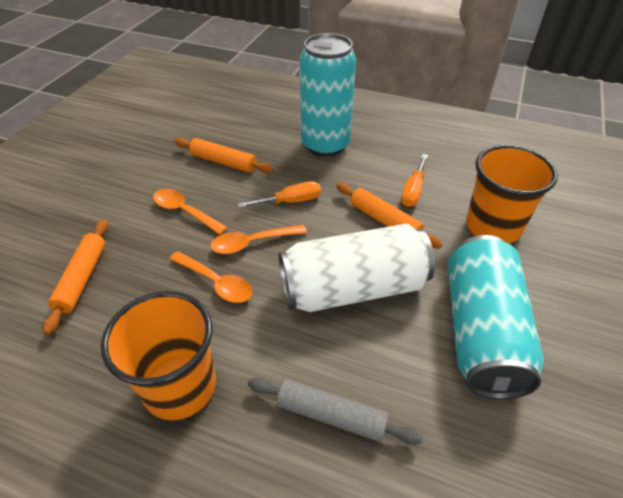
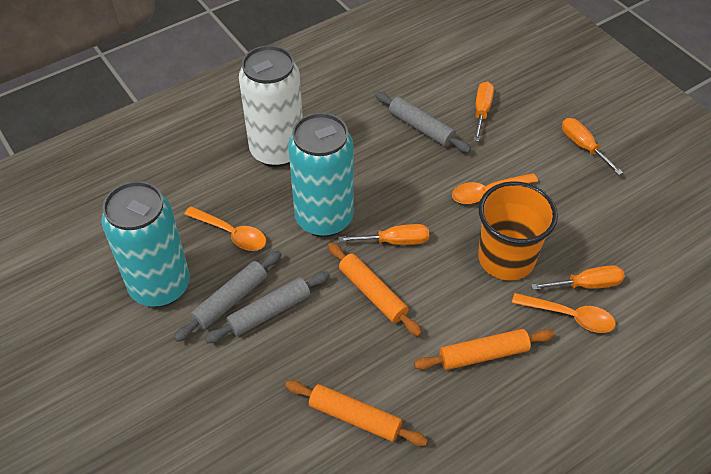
grey rolling pin: 1 -> 3
orange cup: 2 -> 1
orange screwdriver: 2 -> 4

